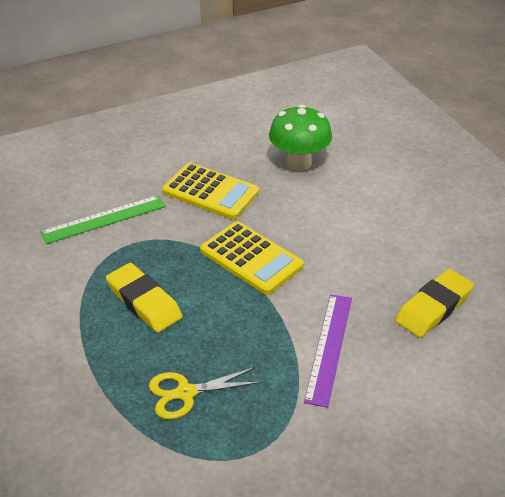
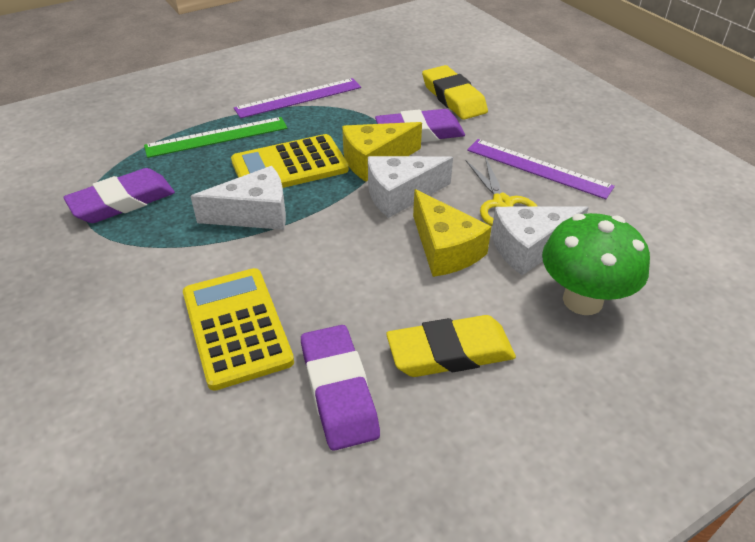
purple eraser: 0 -> 3
purple ruler: 1 -> 2
white cheese: 0 -> 3
yellow cheese: 0 -> 2

